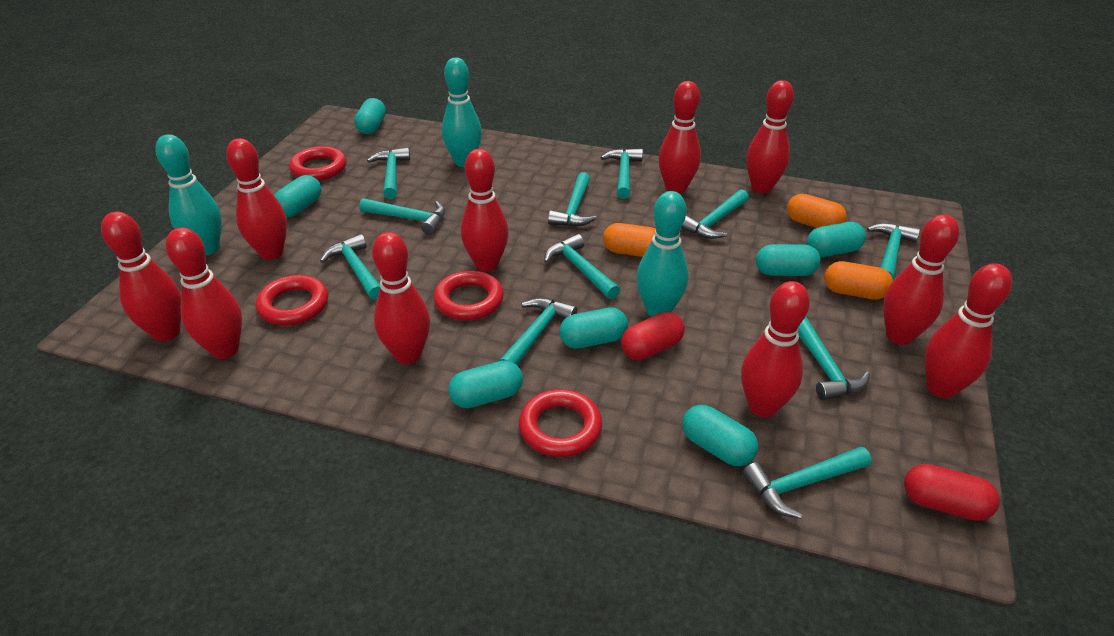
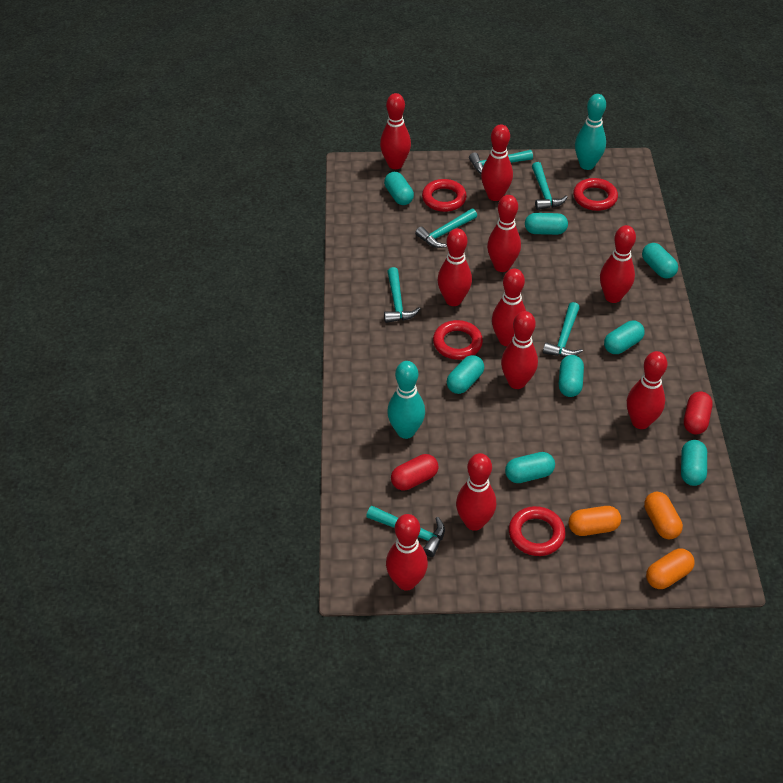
turquoise bowling pin: 3 -> 2
turquoise capsule: 7 -> 8
turquoise hammer: 11 -> 6

